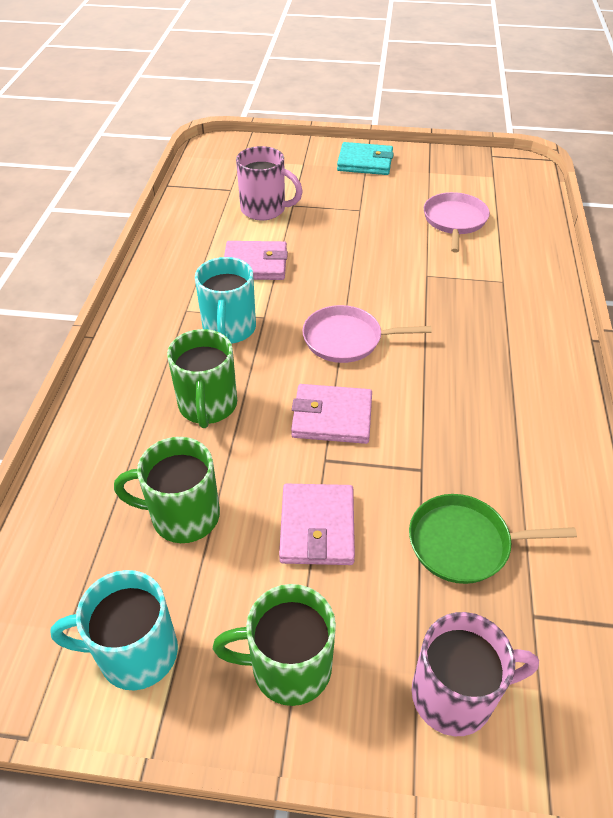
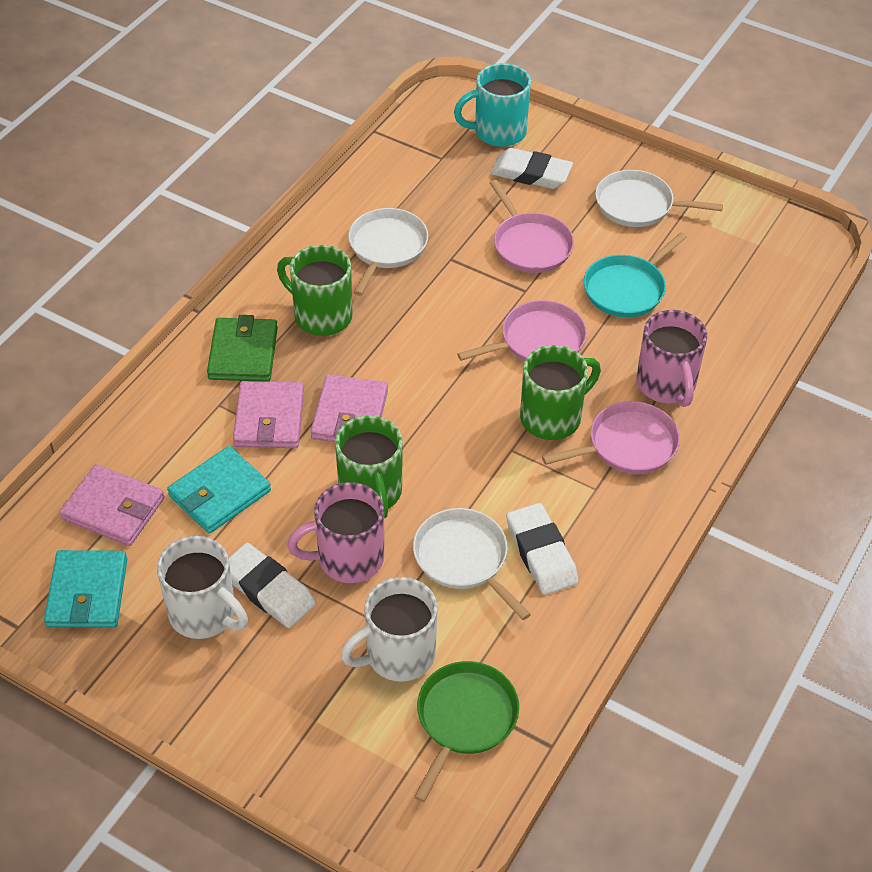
green wallet: 0 -> 1
pink pan: 2 -> 3
turquoise mug: 2 -> 1
turquoise pan: 0 -> 1
turquoise wallet: 1 -> 2
white eraser: 0 -> 3
white mug: 0 -> 2
white pan: 0 -> 3

